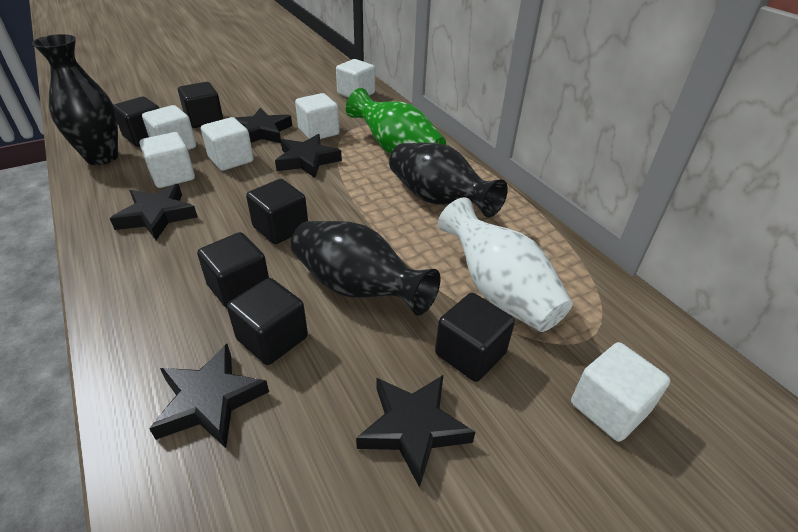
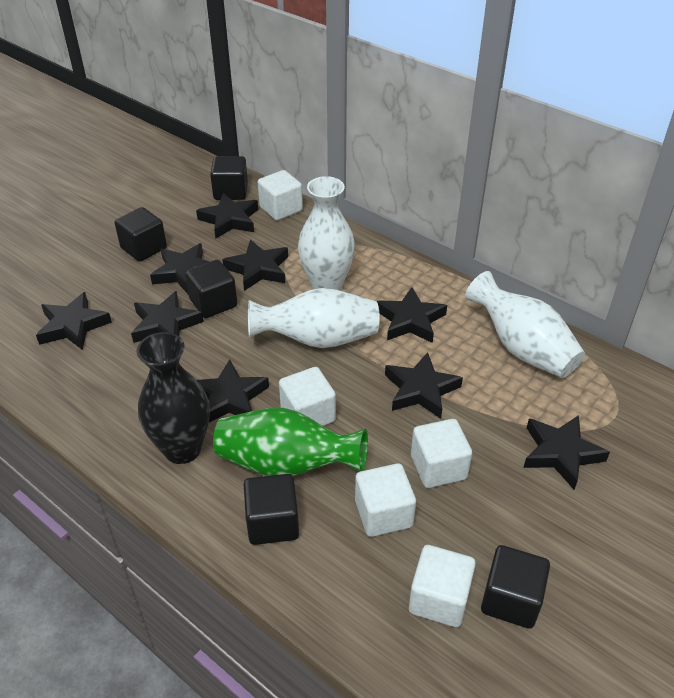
black cube: 6 -> 5
black star: 5 -> 9
black vase: 3 -> 1
white cube: 6 -> 5
white vase: 1 -> 3

